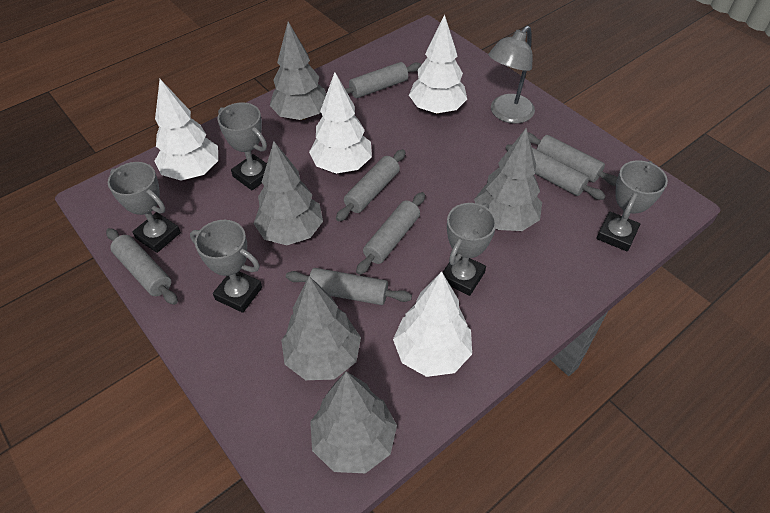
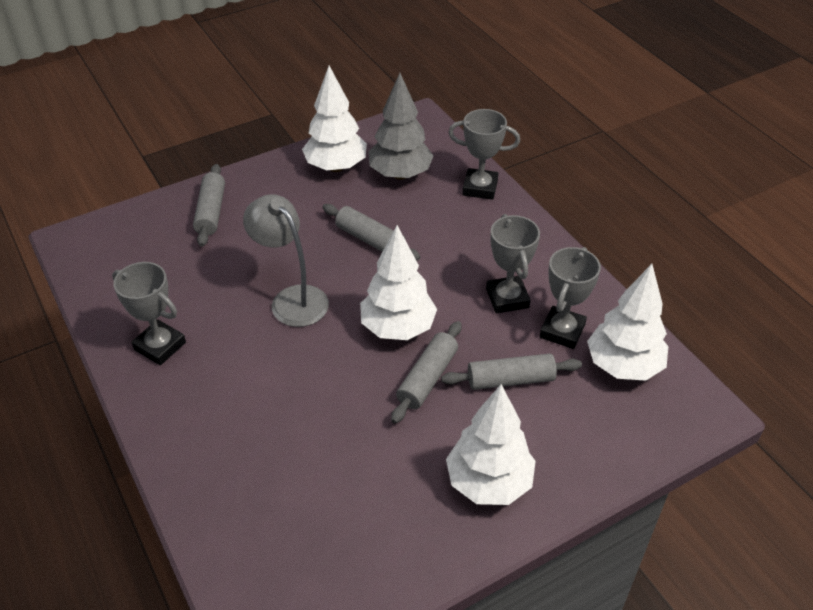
grey rolling pin: 7 -> 4
grey tree: 5 -> 1
grey trophy: 5 -> 4

